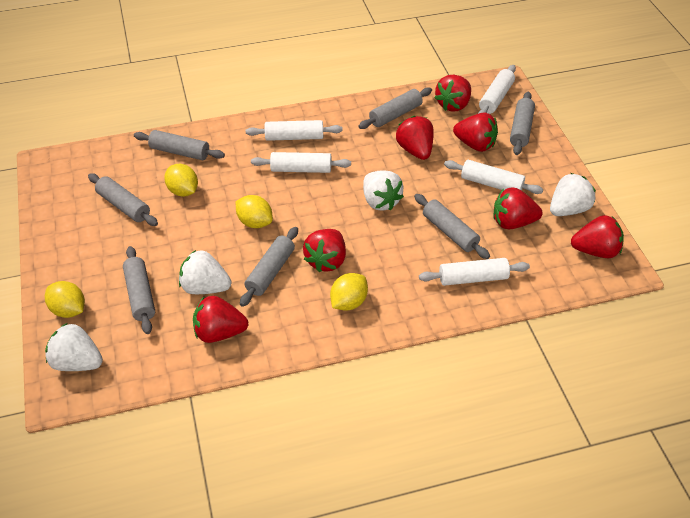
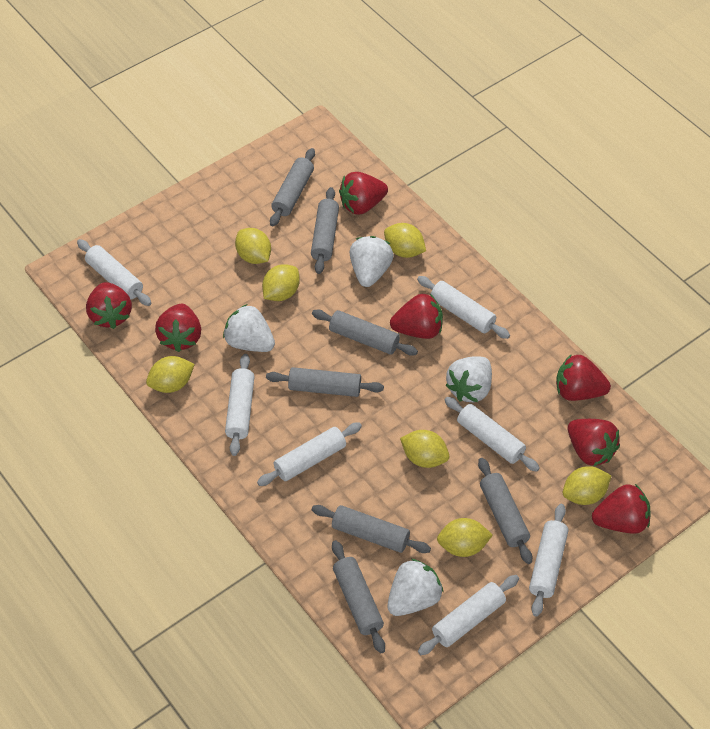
white rolling pin: 5 -> 7
yellow lemon: 4 -> 7

